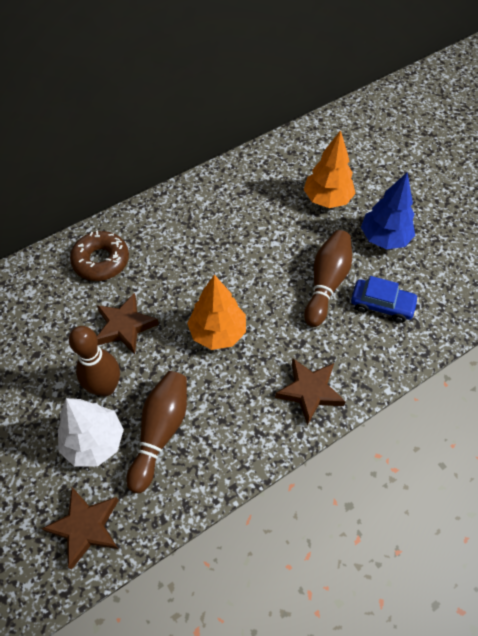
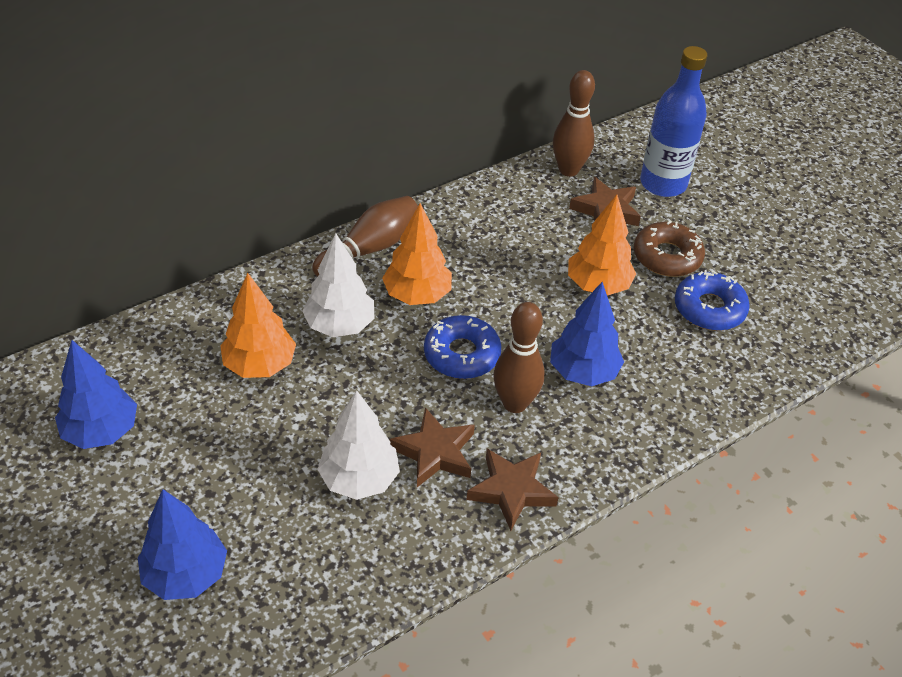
blue bottle: 0 -> 1
blue car: 1 -> 0
blue donut: 0 -> 2
blue tree: 1 -> 3
orange tree: 2 -> 3
white tree: 1 -> 2

